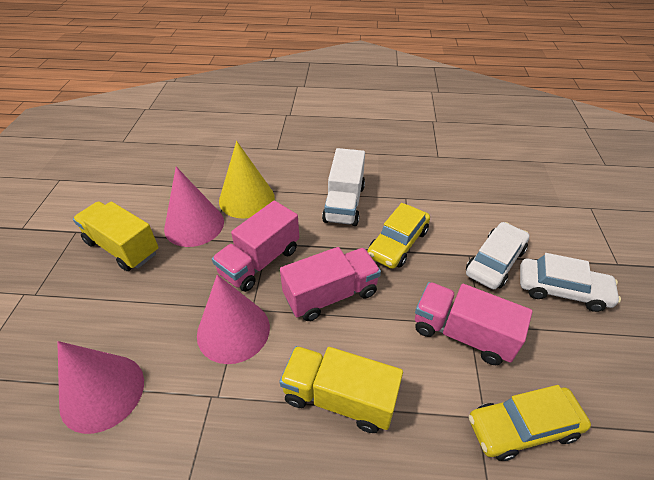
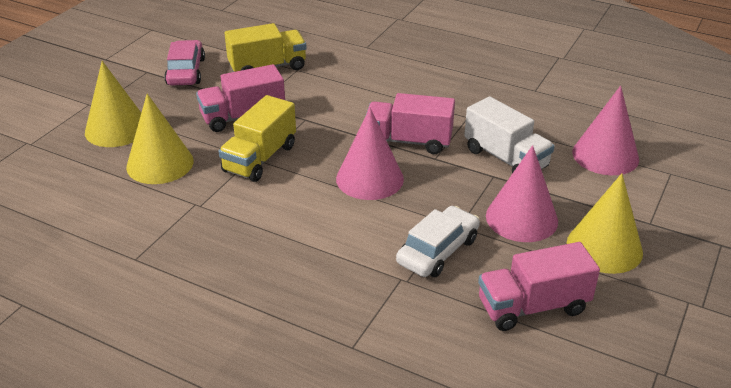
pink car: 0 -> 1
white car: 2 -> 1
yellow car: 2 -> 0
yellow cone: 1 -> 3

